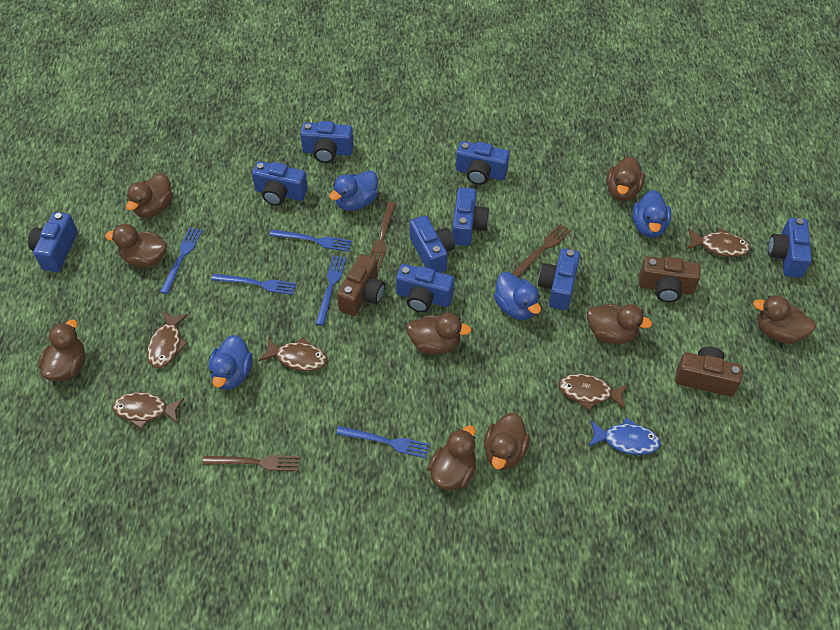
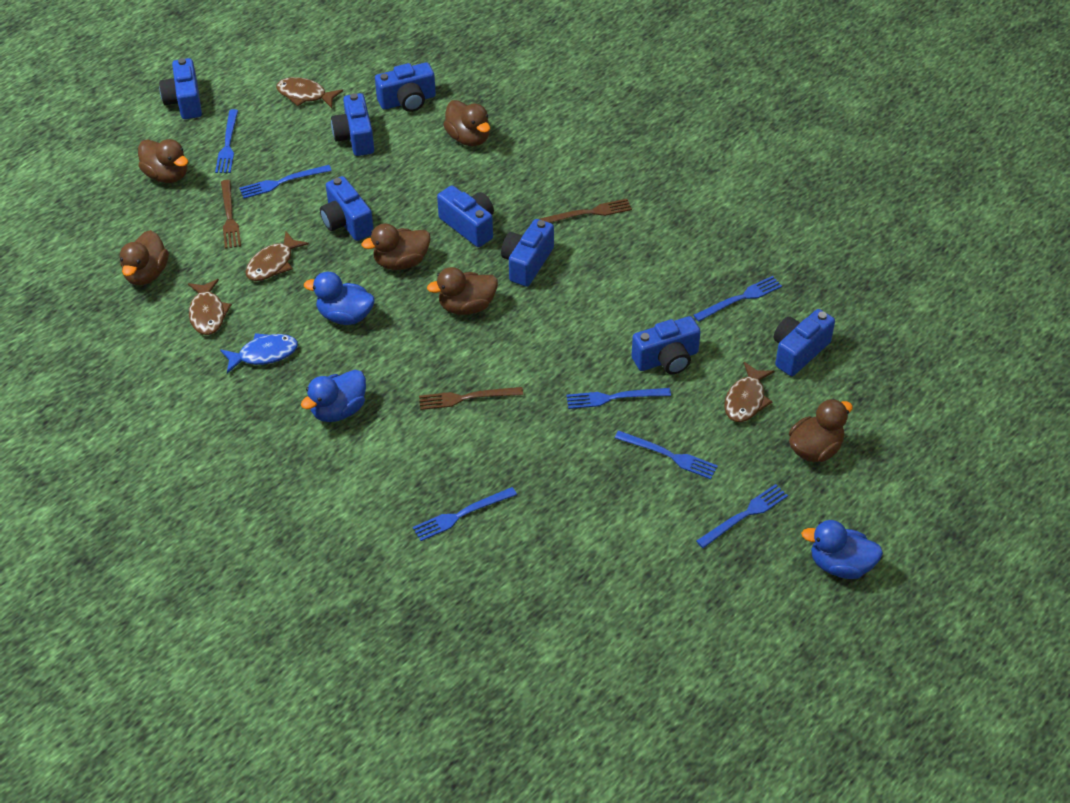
blue camera: 9 -> 8
blue duck: 4 -> 3
blue fork: 5 -> 7
brown camera: 3 -> 0
brown duck: 9 -> 6
brown fish: 5 -> 4

